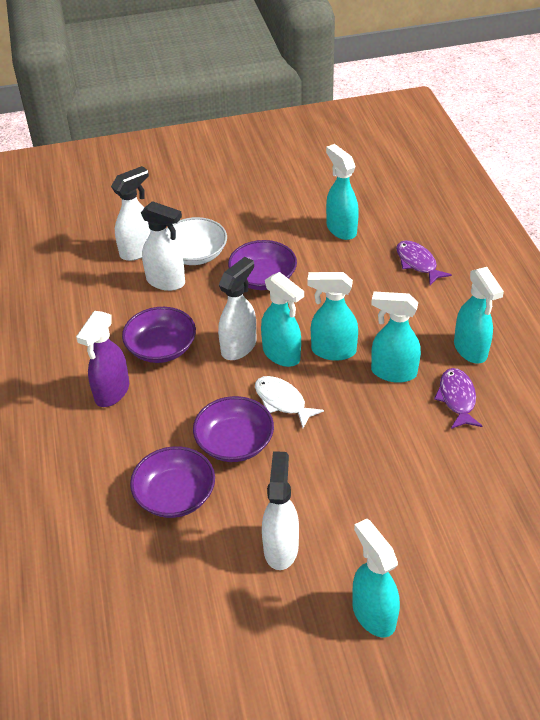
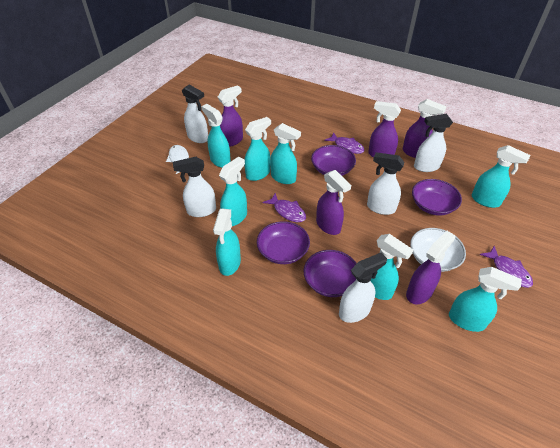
purple fish: 2 -> 3
purple spray bottle: 1 -> 5
turquoise spray bottle: 6 -> 8
white spray bottle: 4 -> 5

